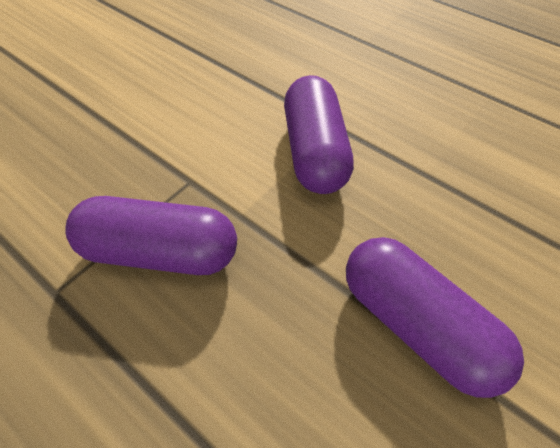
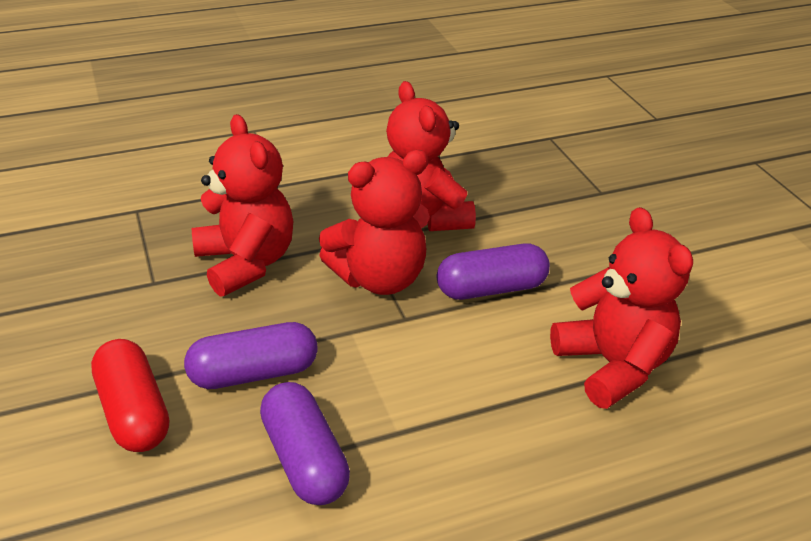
red capsule: 0 -> 1
red teddy bear: 0 -> 4

